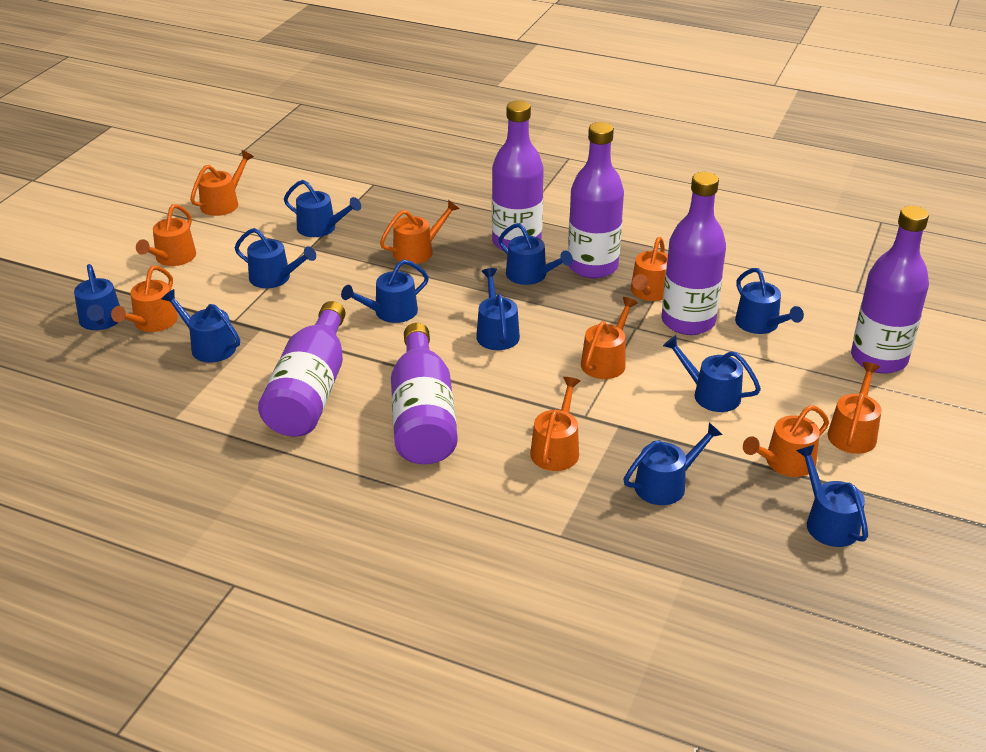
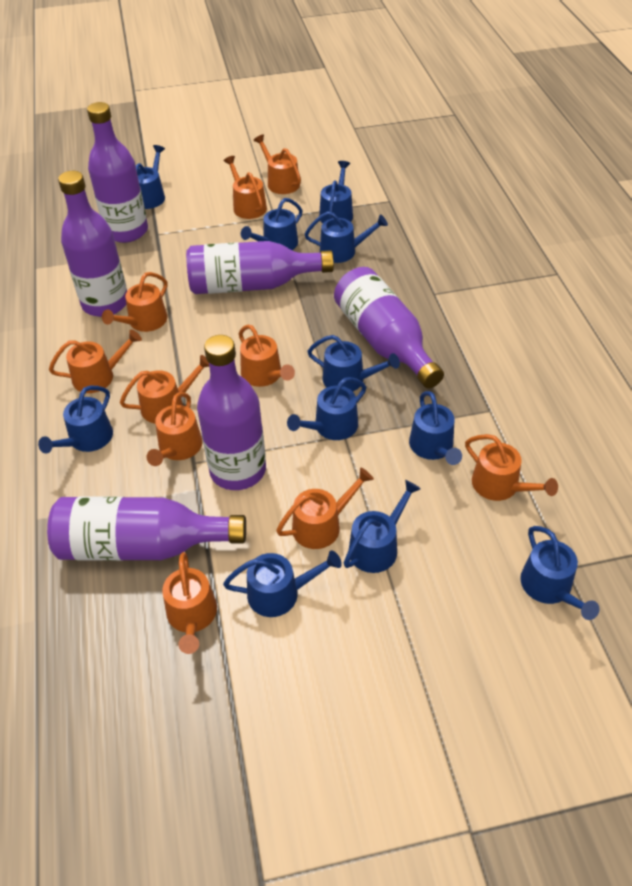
orange watering can: 9 -> 10

